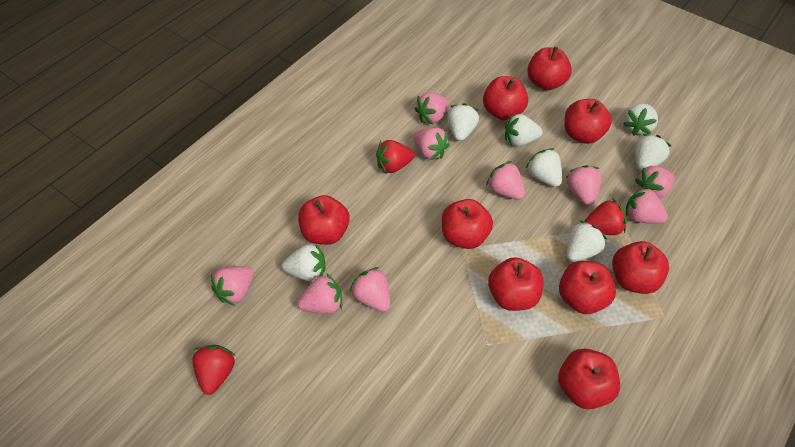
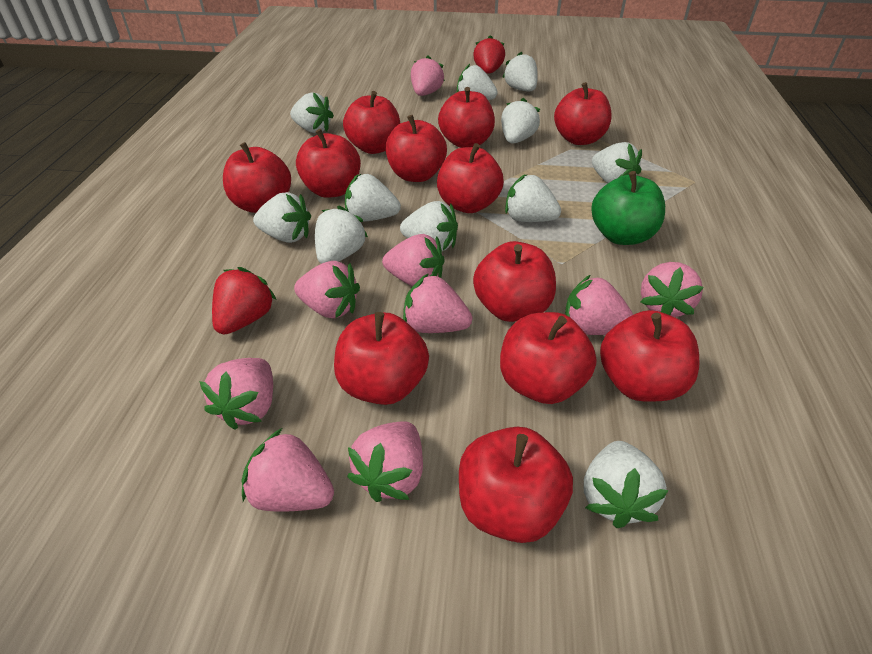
green apple: 0 -> 1
red apple: 9 -> 12
red strawberry: 3 -> 2
white strawberry: 7 -> 11

